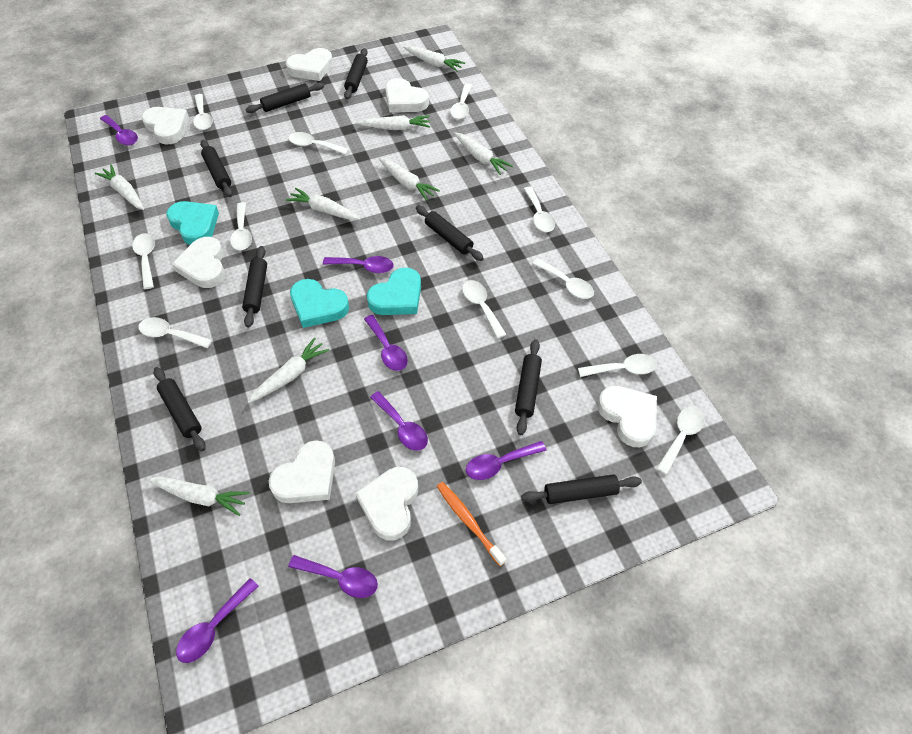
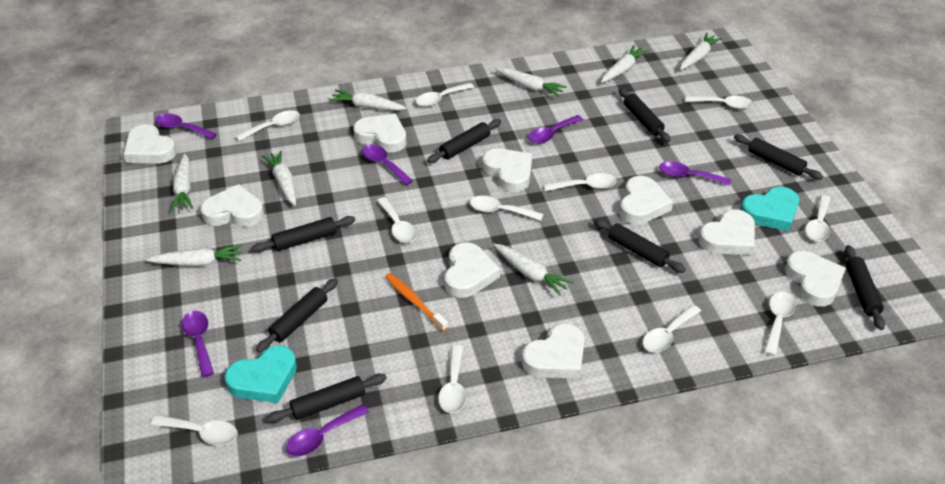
purple spoon: 7 -> 6
turquoise heart: 3 -> 2
white heart: 7 -> 9

